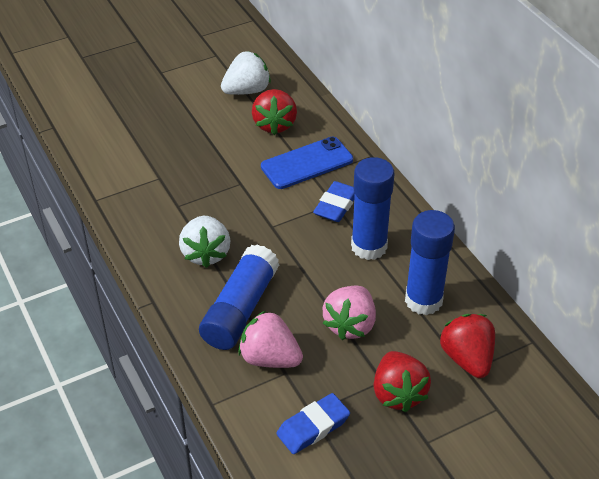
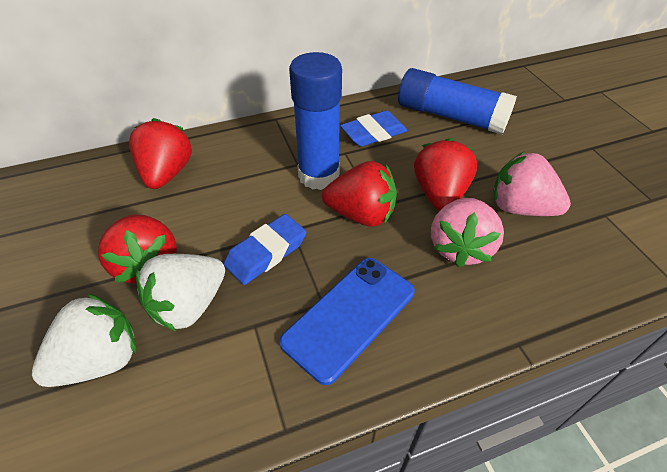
blue glue stick: 3 -> 2
red strawberry: 3 -> 4

